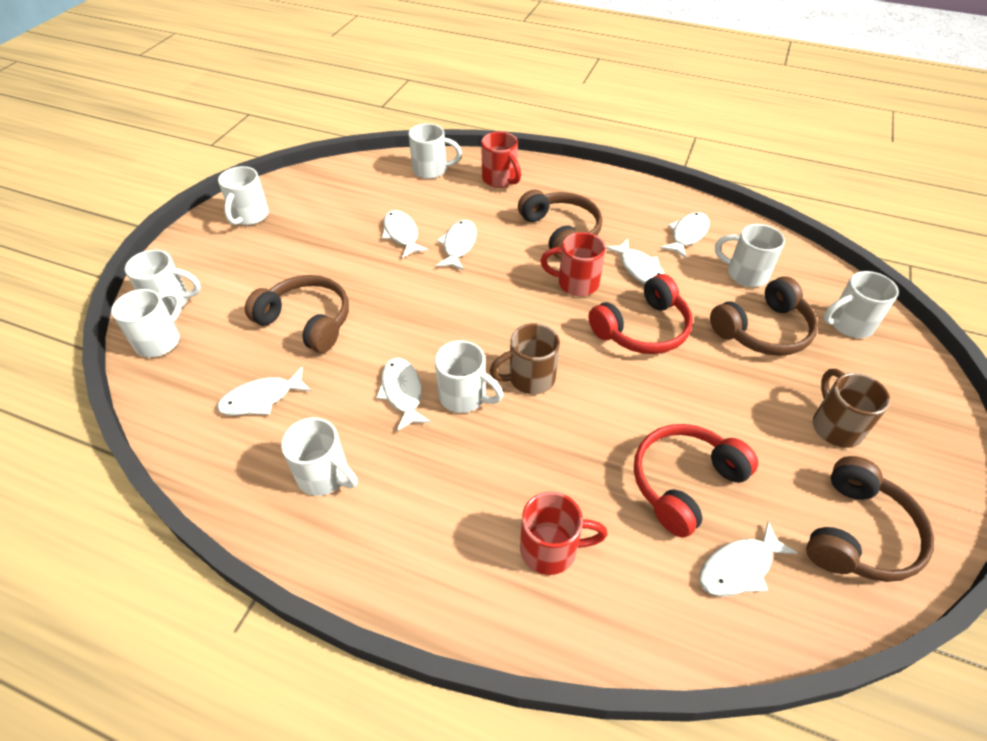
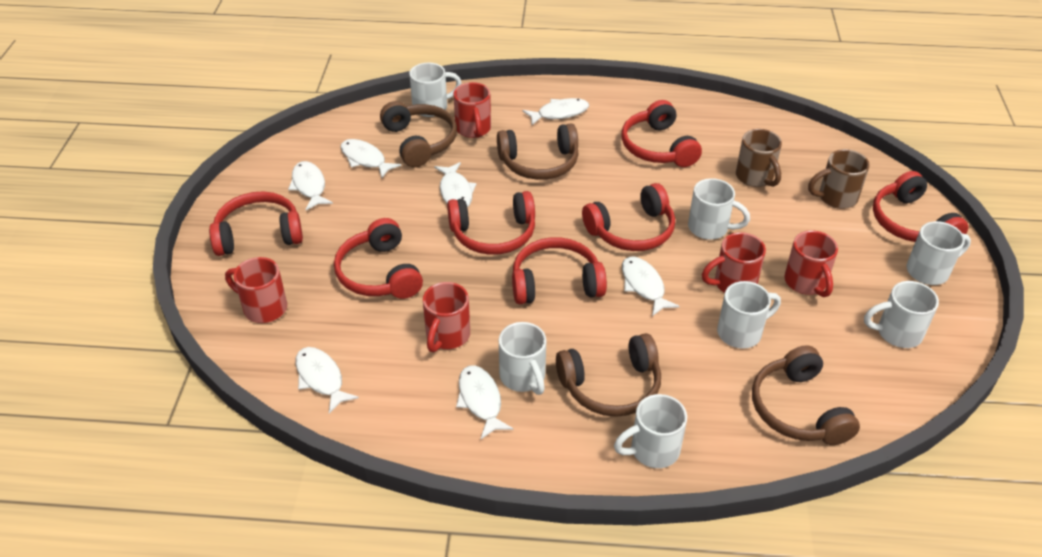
red headphones: 2 -> 7
red mug: 3 -> 5
white mug: 8 -> 7

